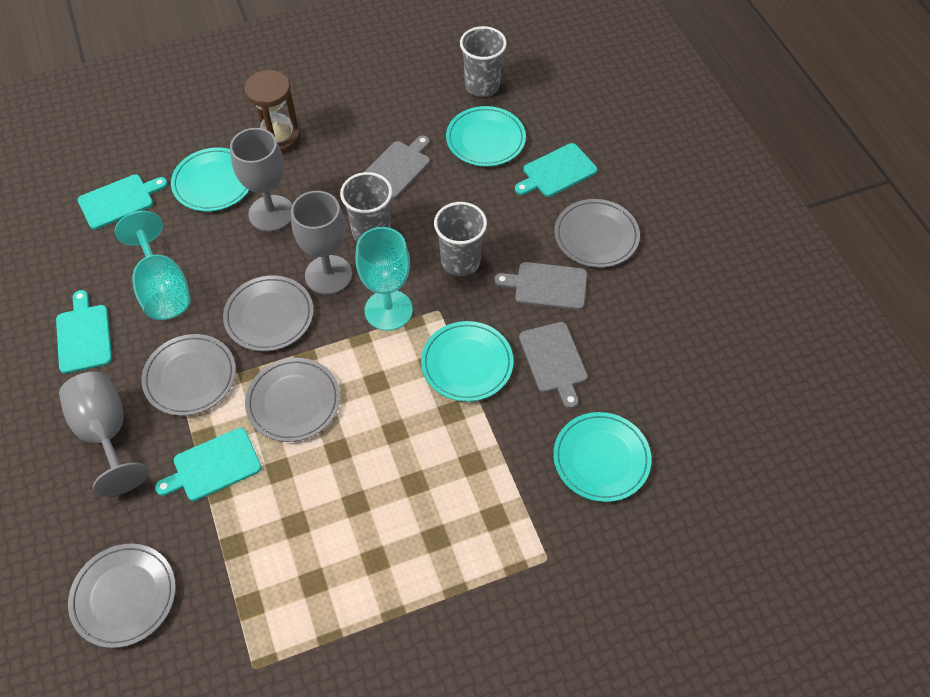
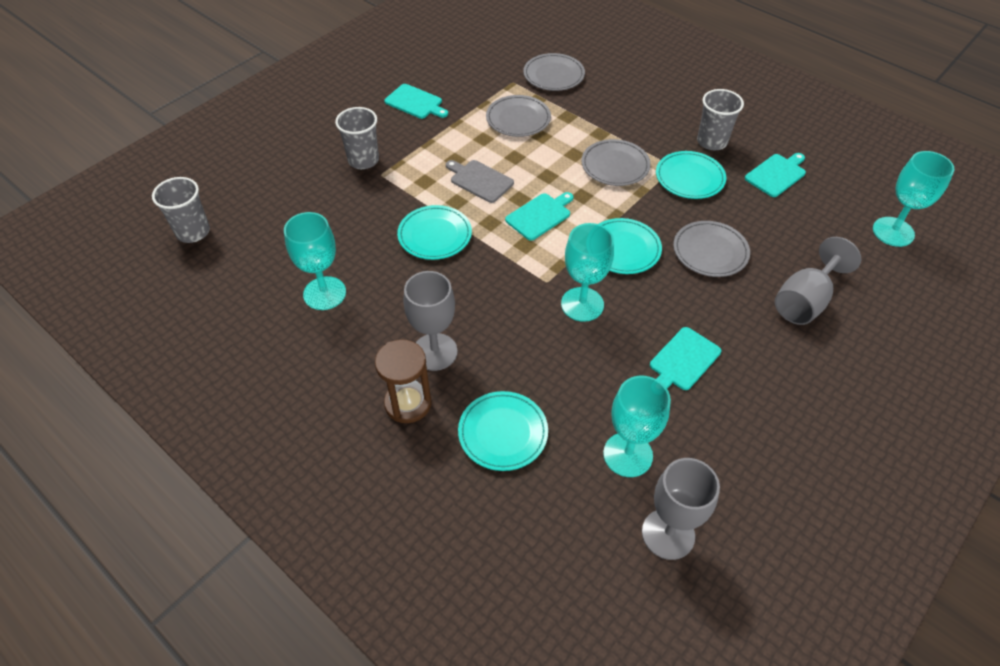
grey cutting board: 3 -> 1
grey plate: 5 -> 4
turquoise goblet: 2 -> 4

